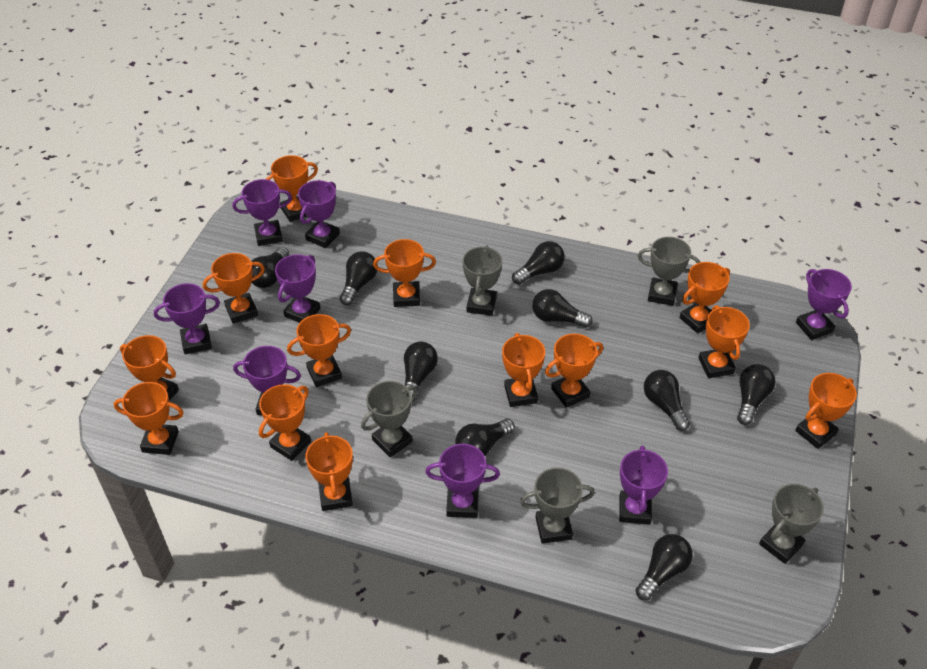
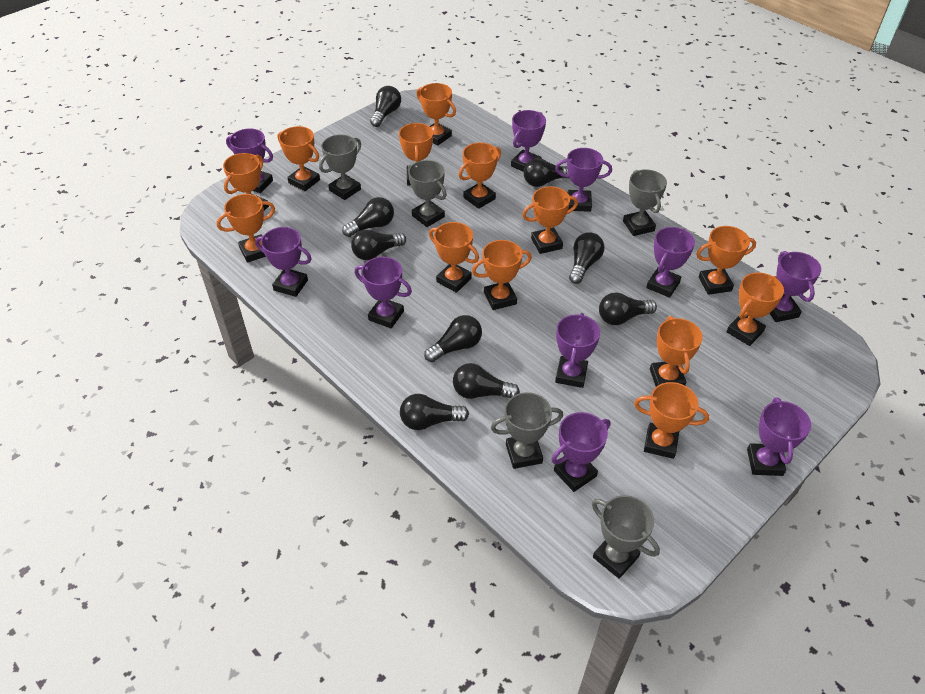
purple trophy: 8 -> 10

